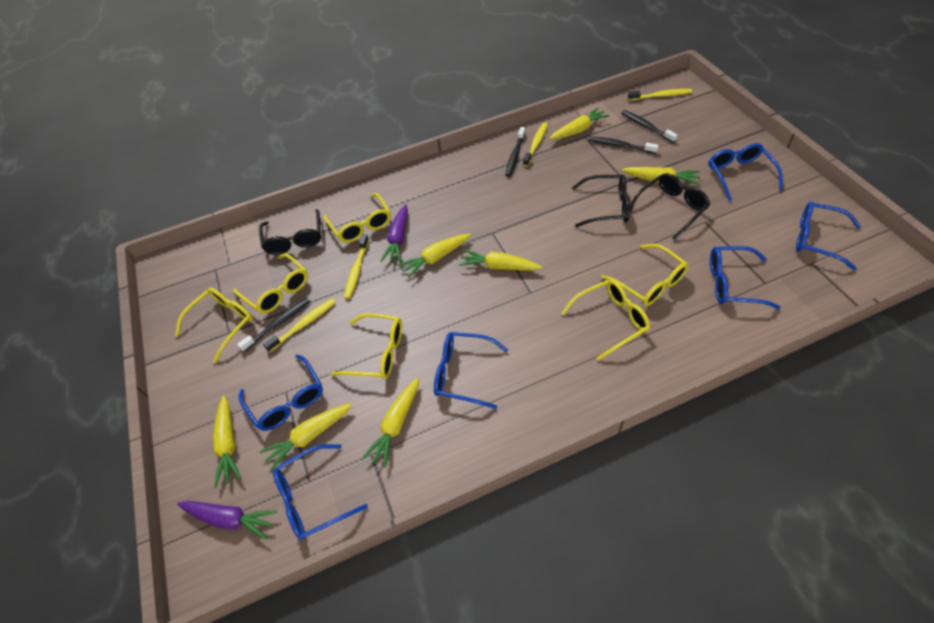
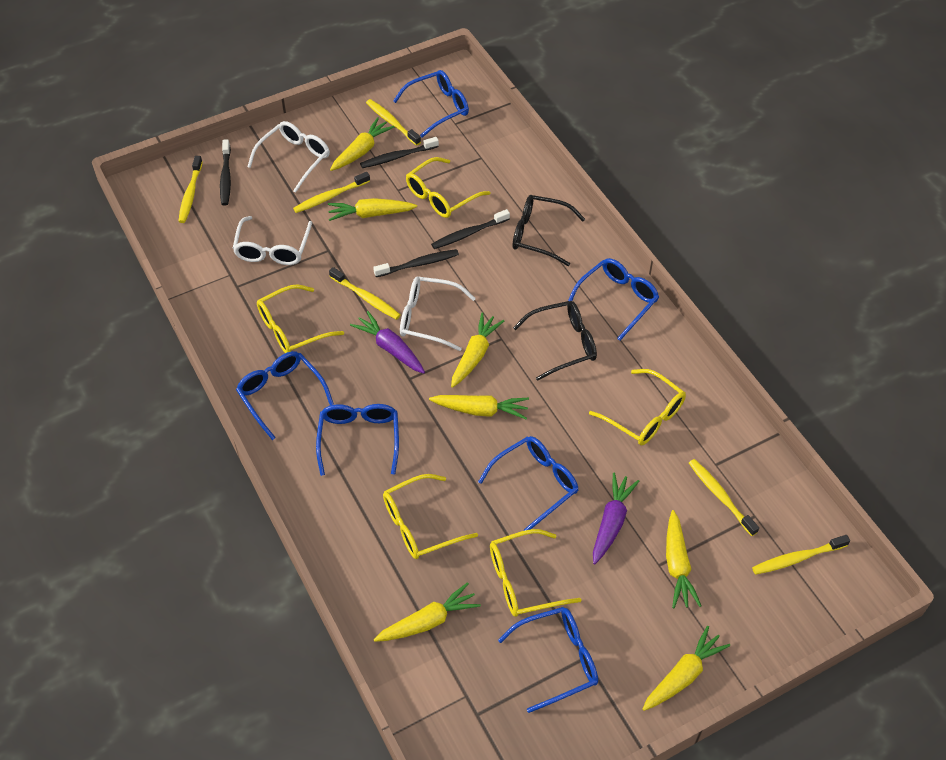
black glasses: 3 -> 2
white glasses: 0 -> 3
yellow glasses: 6 -> 5
yellow toothbrush: 4 -> 6

